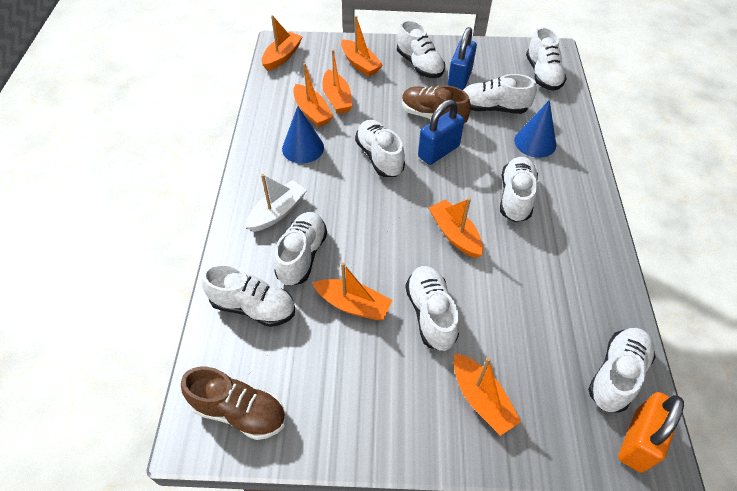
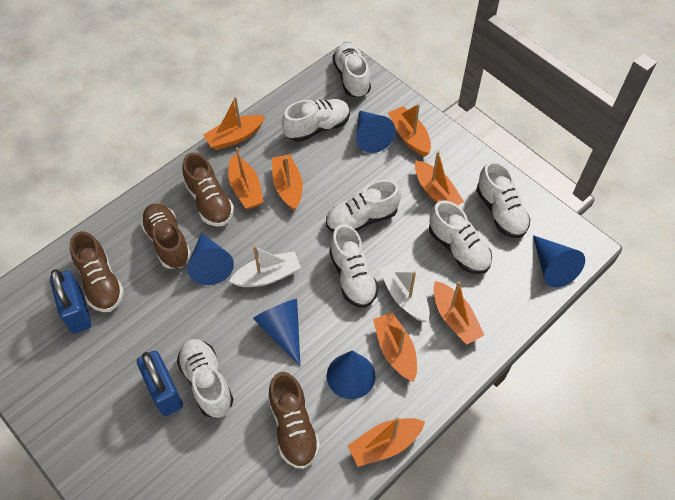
blue cone: 2 -> 5
brown shoe: 2 -> 4
orange boat: 7 -> 8
orange padlock: 1 -> 0
white boat: 1 -> 2
white shoe: 9 -> 7

